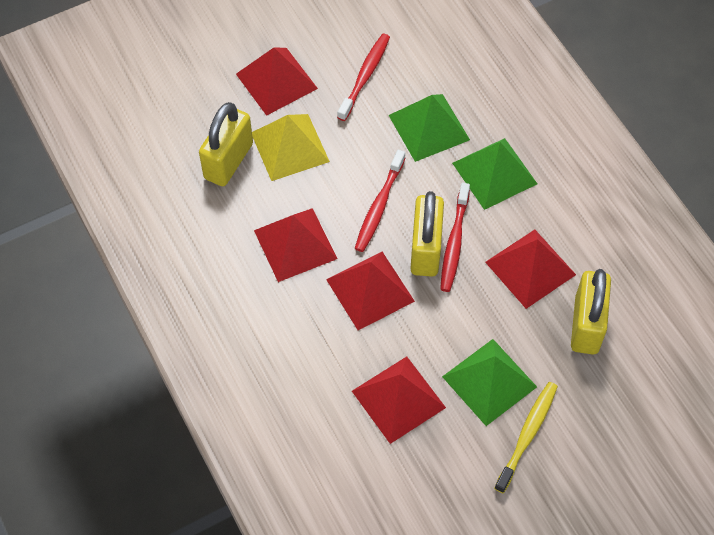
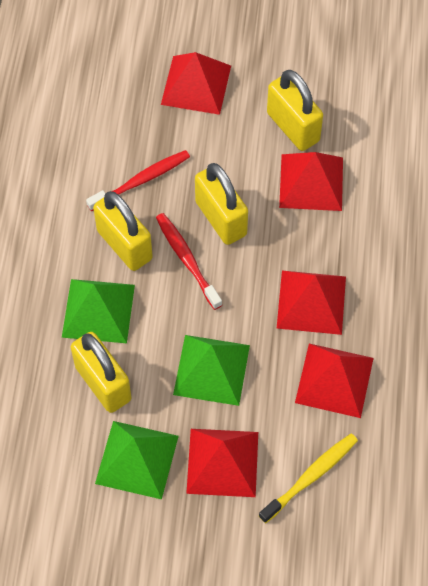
red toothbrush: 3 -> 2
yellow padlock: 3 -> 4
yellow pyramid: 1 -> 0

